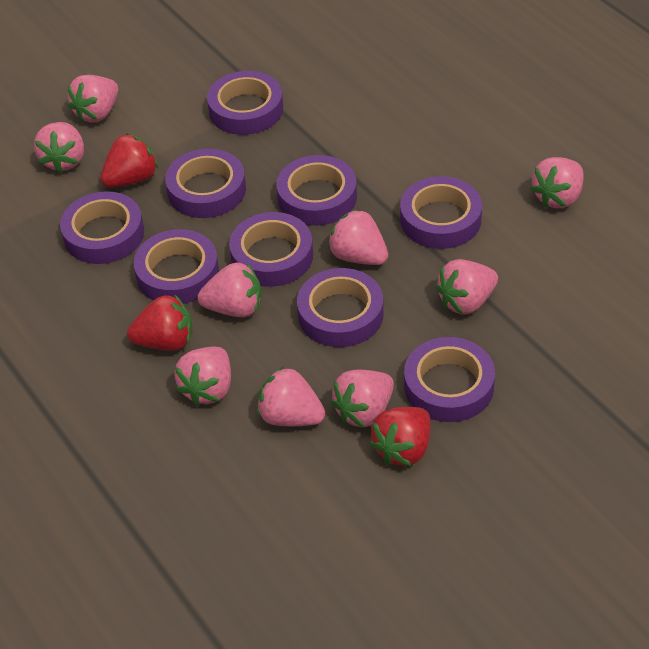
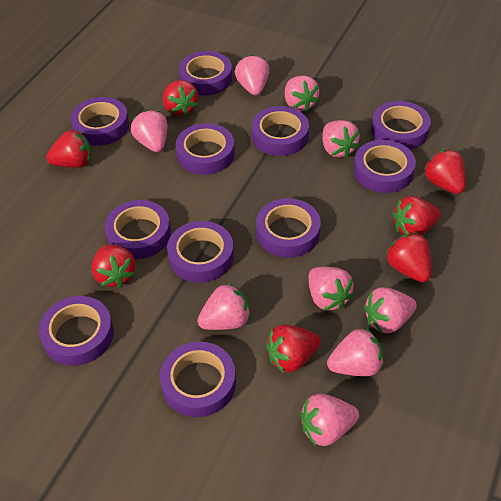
purple tape: 9 -> 11
red strawberry: 3 -> 7

